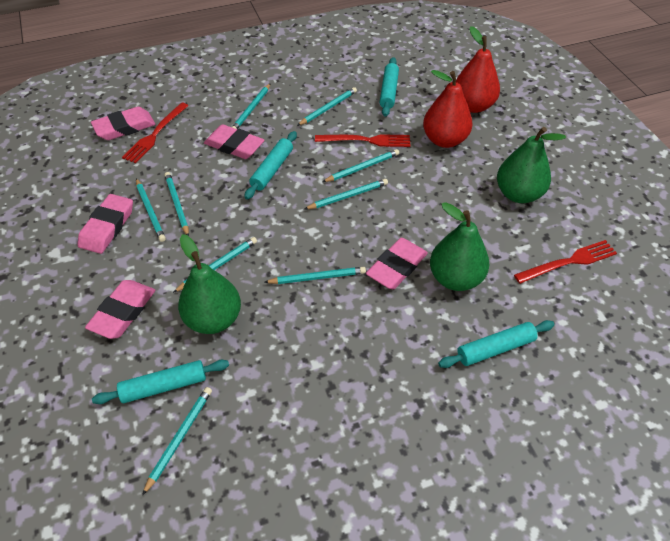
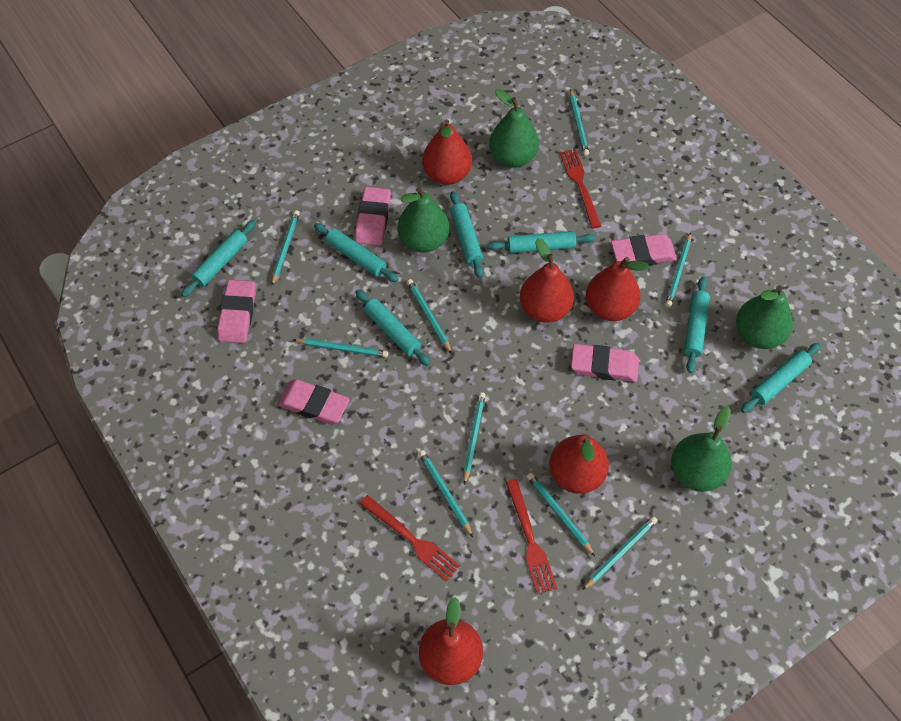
green pear: 3 -> 4
red pear: 2 -> 5
turquoise rolling pin: 4 -> 7

